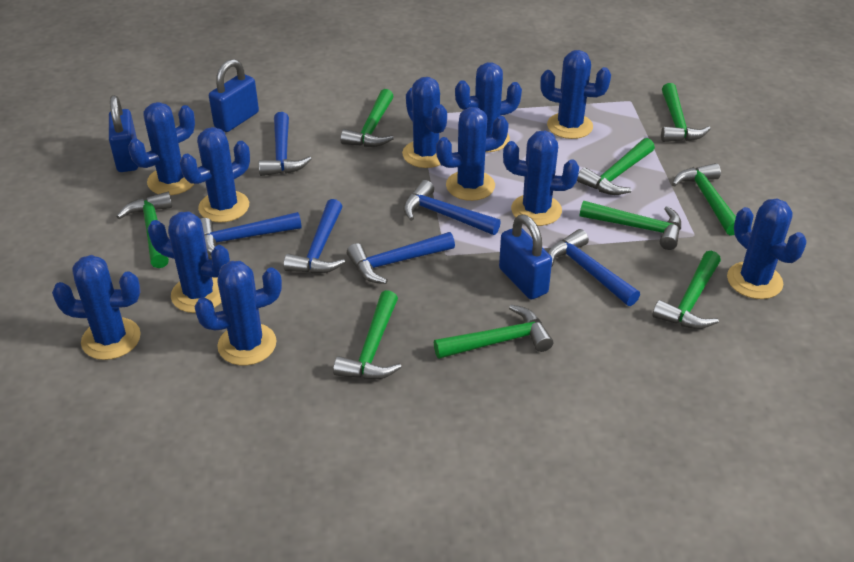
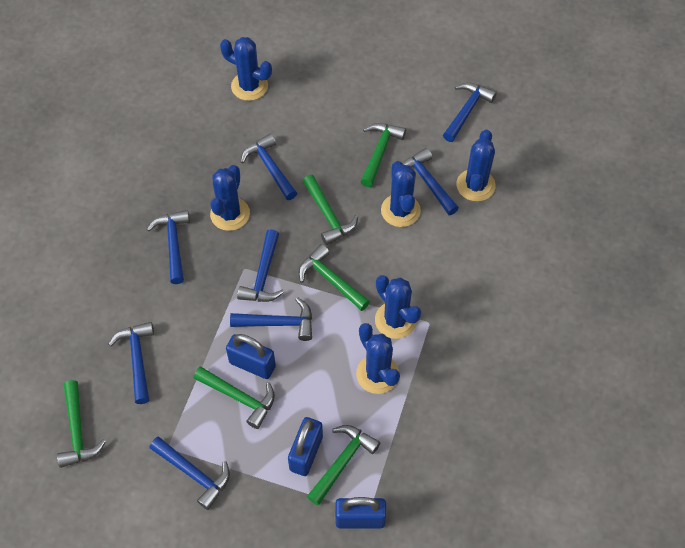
blue cactus: 11 -> 6
blue hammer: 6 -> 8
green hammer: 9 -> 6

